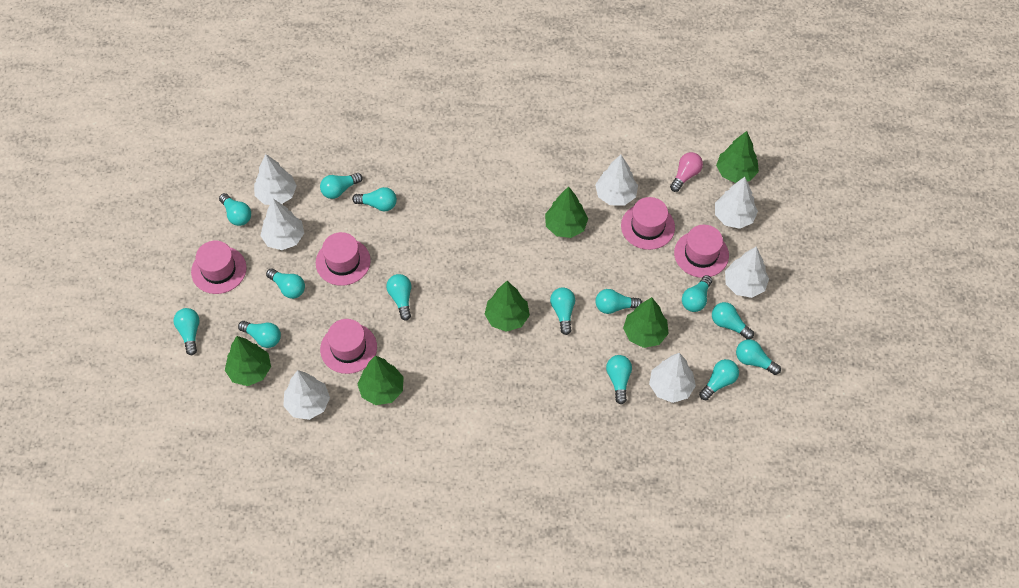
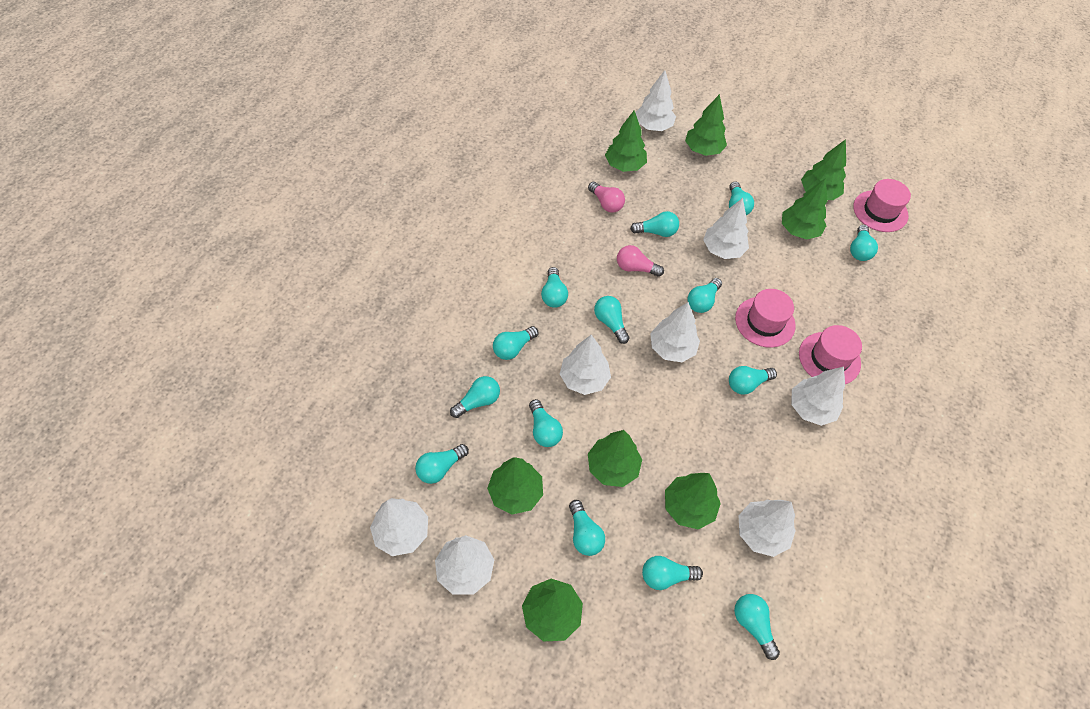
green tree: 6 -> 8
pink hat: 5 -> 3
pink light bulb: 1 -> 2
white tree: 7 -> 8

